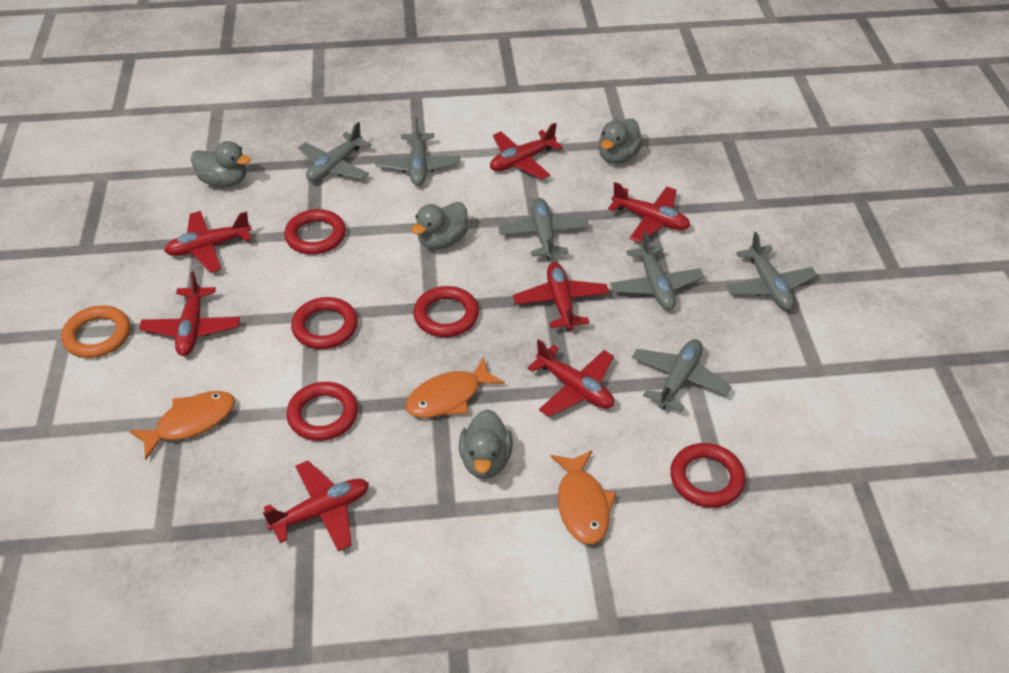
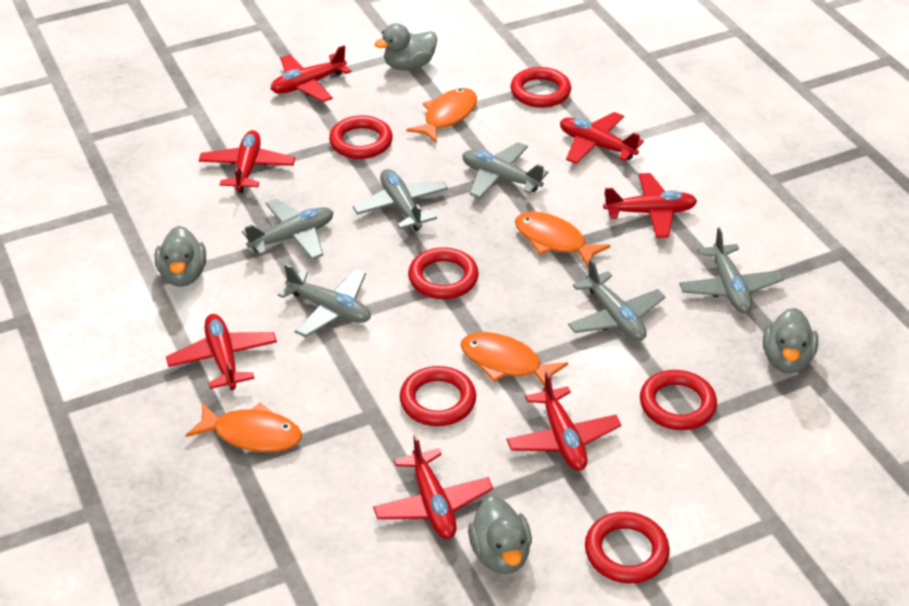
orange fish: 3 -> 4
orange ring: 1 -> 0
red ring: 5 -> 6

